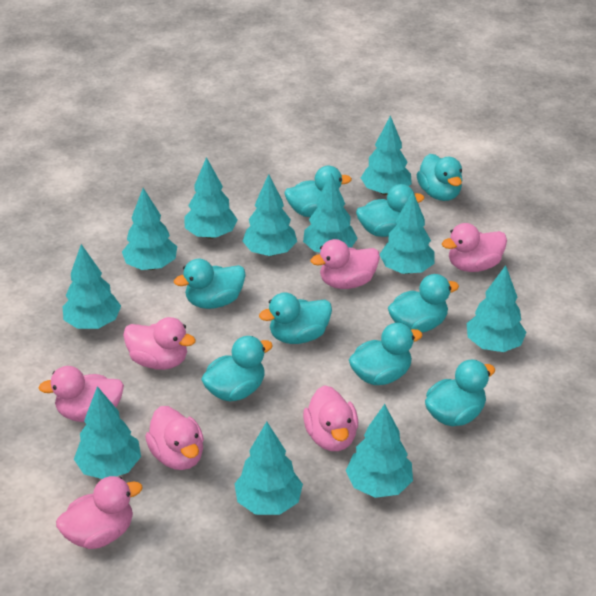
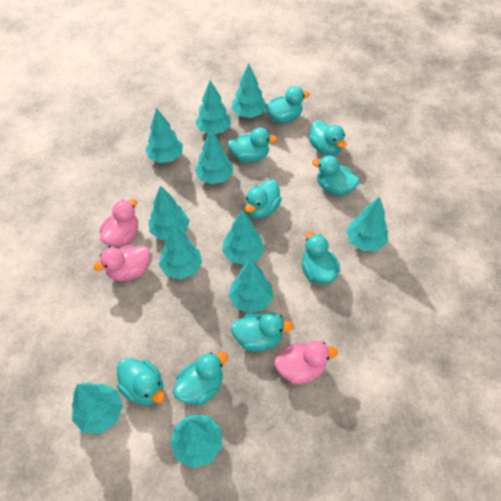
pink duck: 7 -> 3

